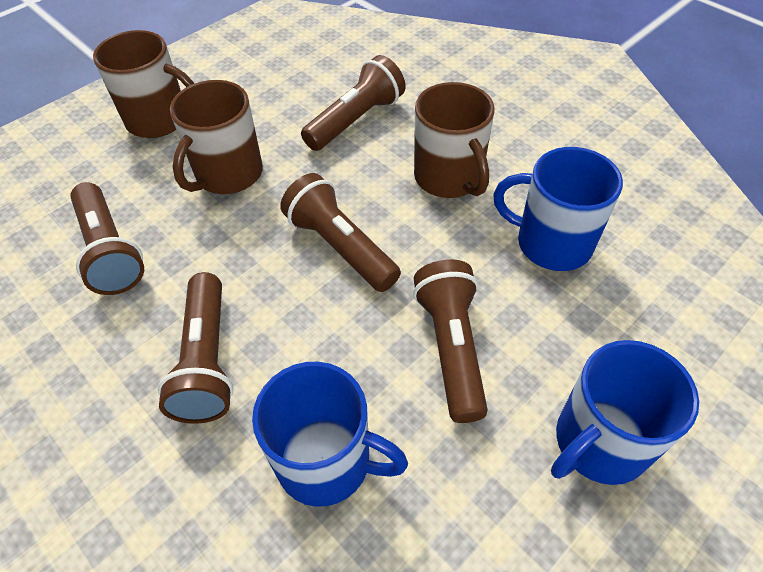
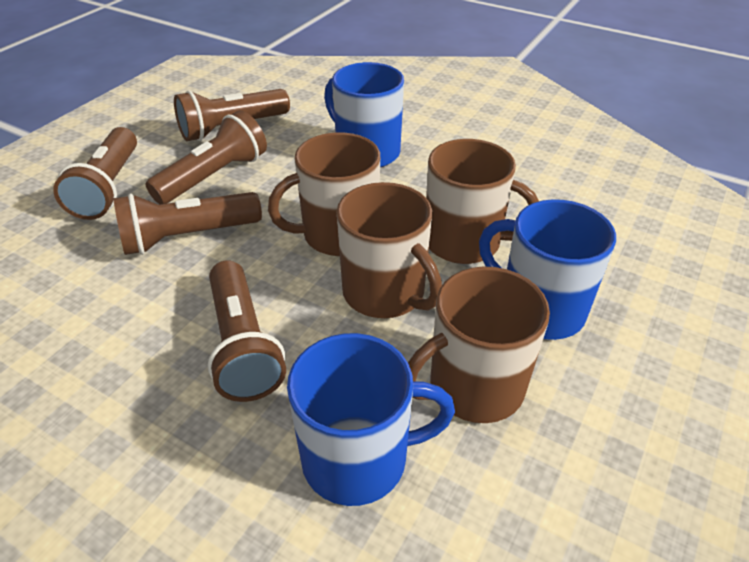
brown mug: 3 -> 4

